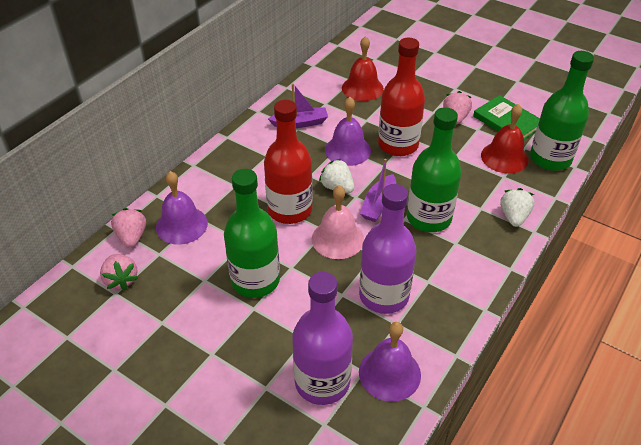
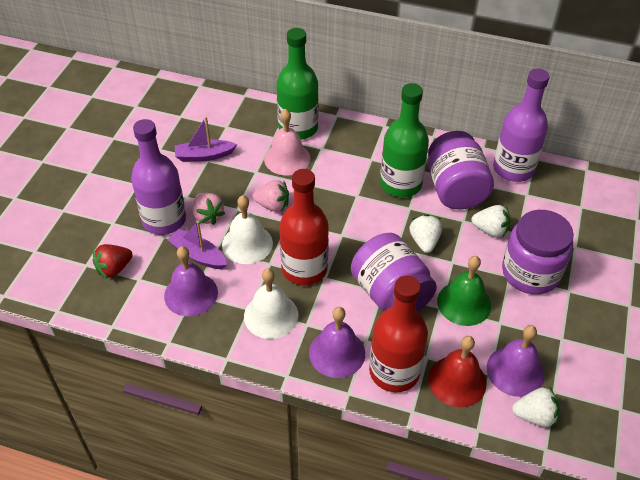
green bell: 0 -> 1
green book: 1 -> 0
green bottle: 3 -> 2
pink strawberry: 3 -> 2
purple jar: 0 -> 3
red bell: 2 -> 1
red strawberry: 0 -> 1
white bell: 0 -> 2
white strawberry: 2 -> 3

